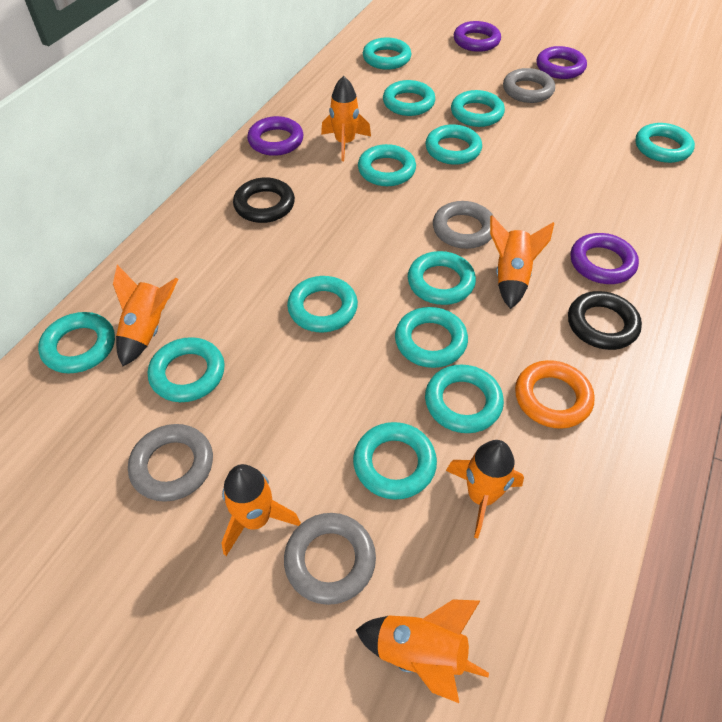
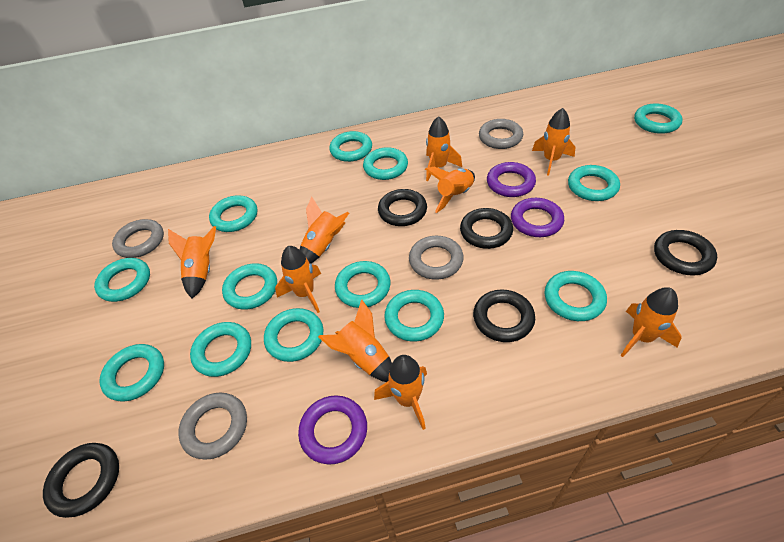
black ring: 2 -> 5
orange ring: 1 -> 0
orange rocket: 6 -> 9
purple ring: 4 -> 3

